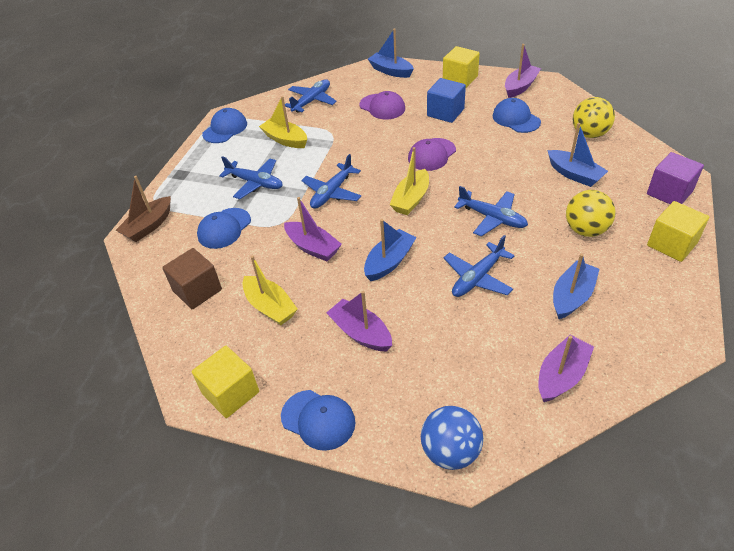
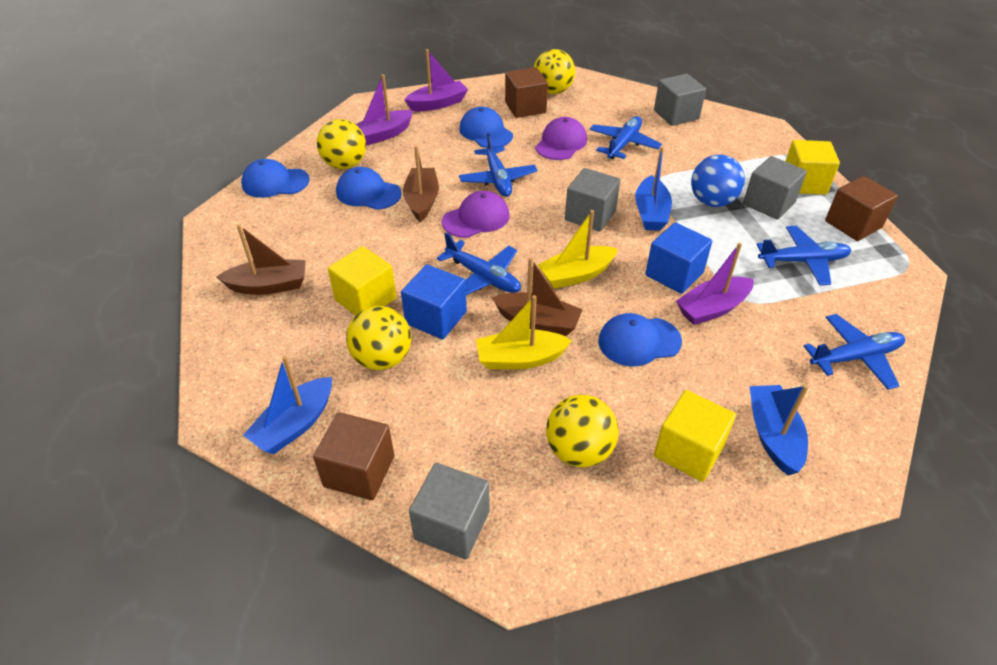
blue boat: 4 -> 3
blue cube: 1 -> 2
brown boat: 1 -> 3
brown cube: 1 -> 3
grey cube: 0 -> 4
purple boat: 4 -> 3
purple cube: 1 -> 0
yellow ball: 2 -> 4
yellow boat: 3 -> 2

